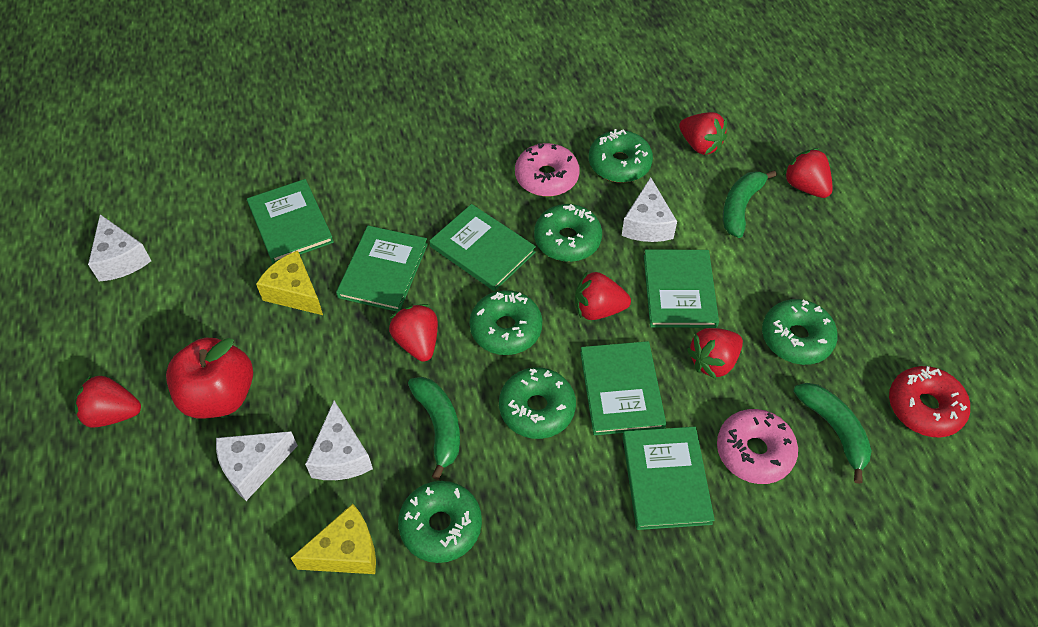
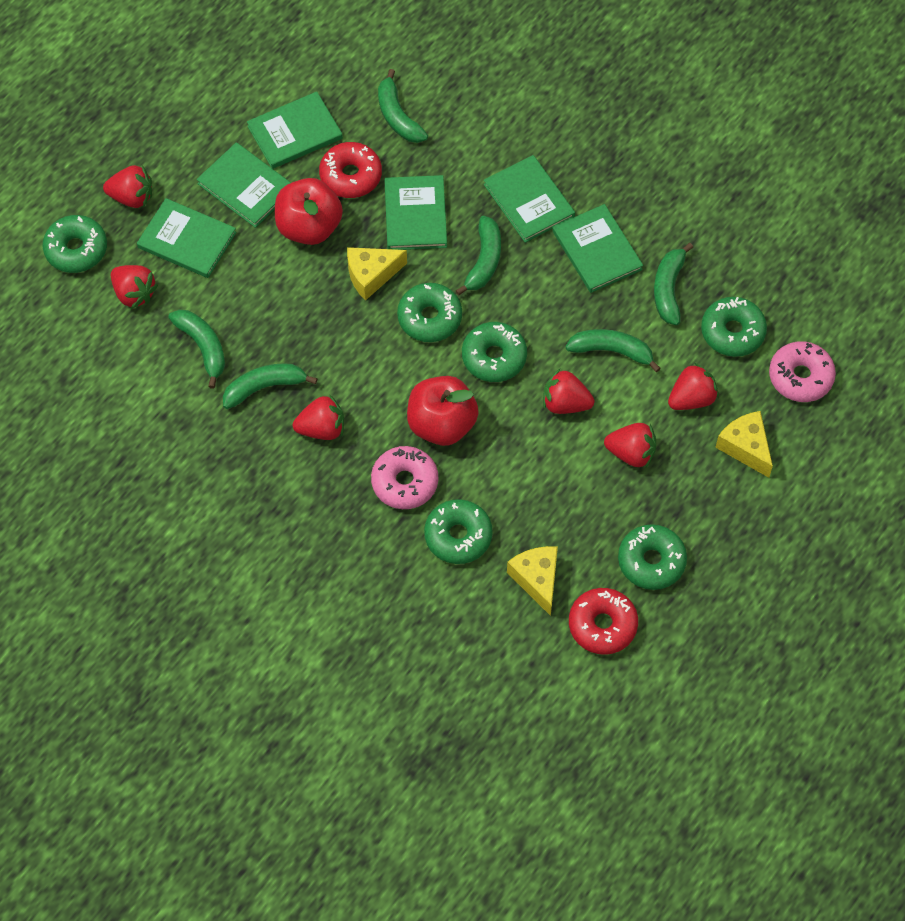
green banana: 3 -> 6
red apple: 1 -> 2
red donut: 1 -> 2
white cheese: 4 -> 0
yellow cheese: 2 -> 3

